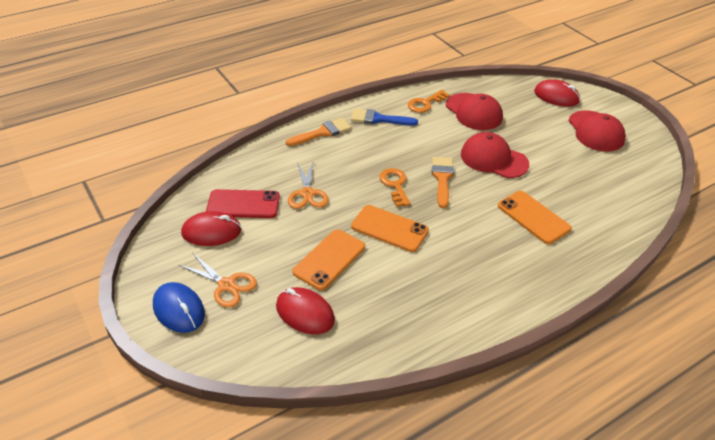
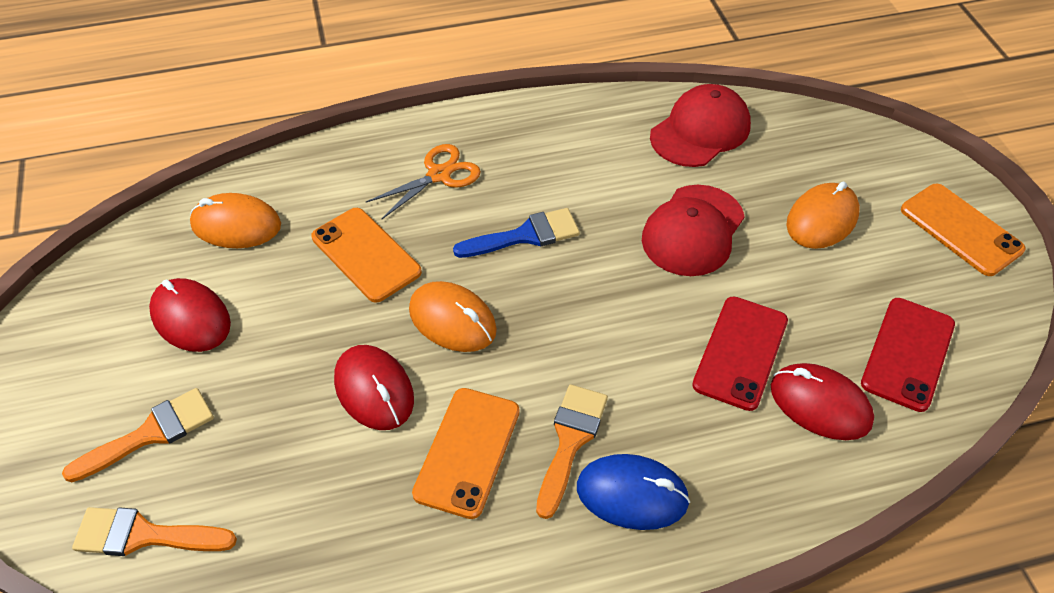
orange brush: 2 -> 3
orange key: 2 -> 0
orange mouse: 0 -> 3
orange scissors: 2 -> 1
red cap: 3 -> 2
red phone: 1 -> 2

